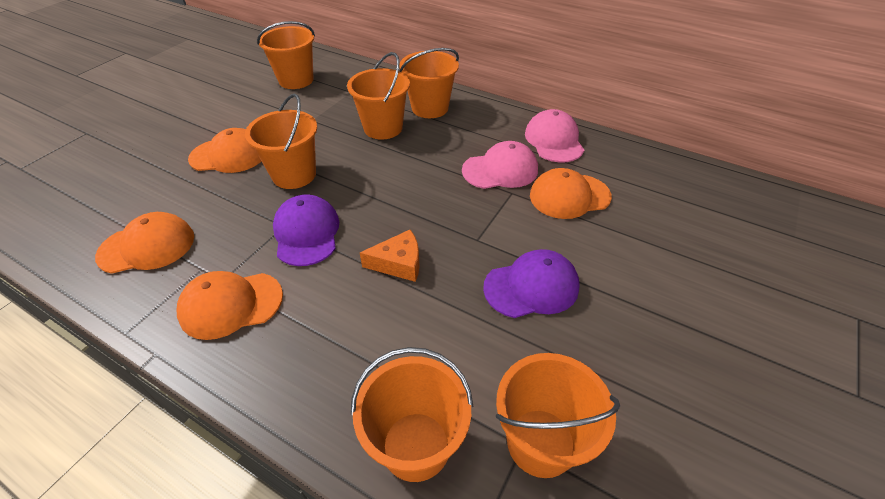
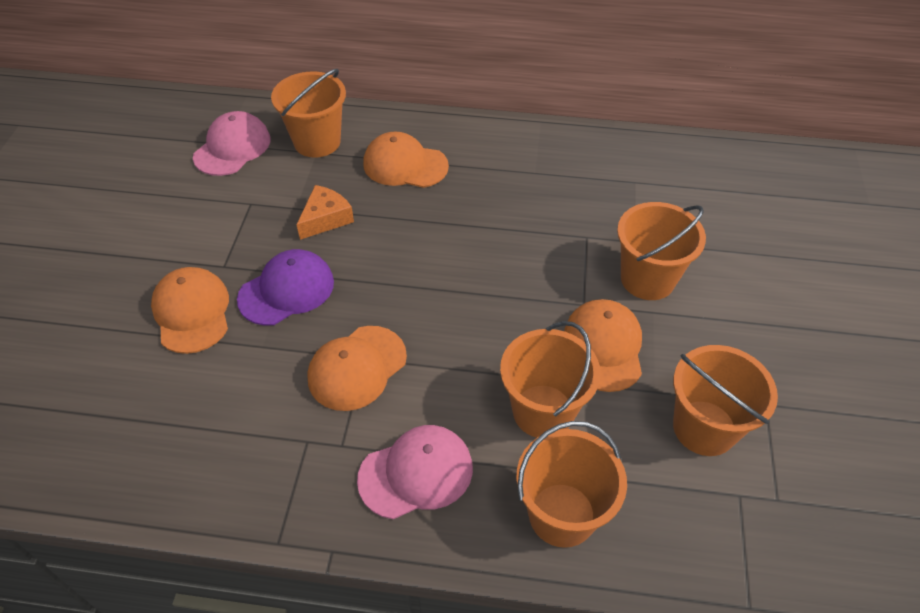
orange bucket: 6 -> 5
purple cap: 2 -> 1

